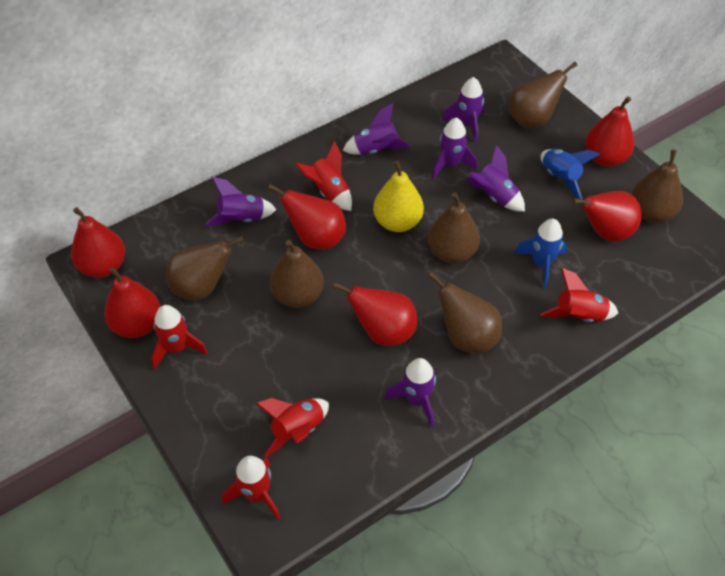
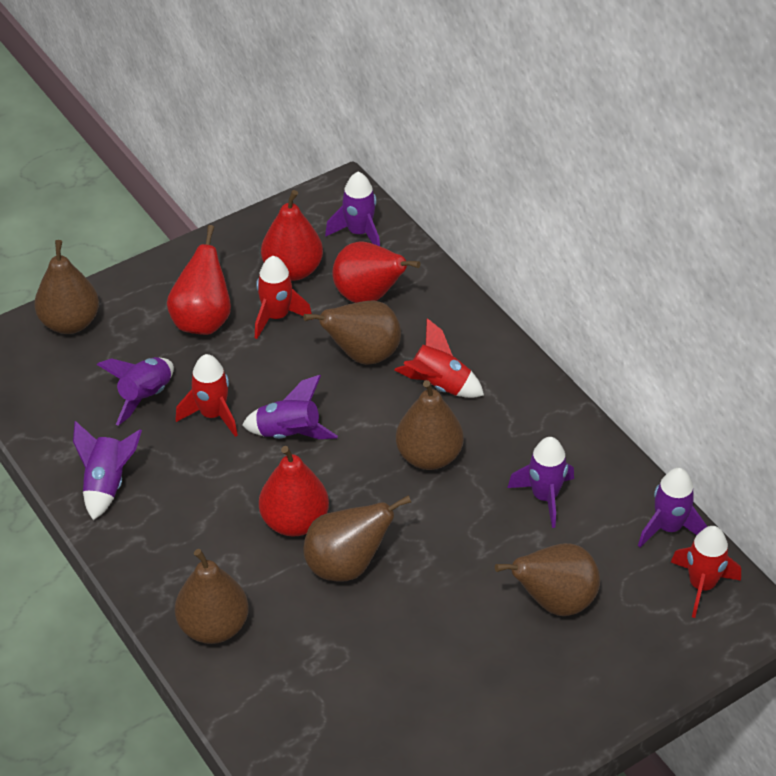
blue rocket: 2 -> 0
red pear: 6 -> 4
red rocket: 5 -> 4
yellow pear: 1 -> 0

